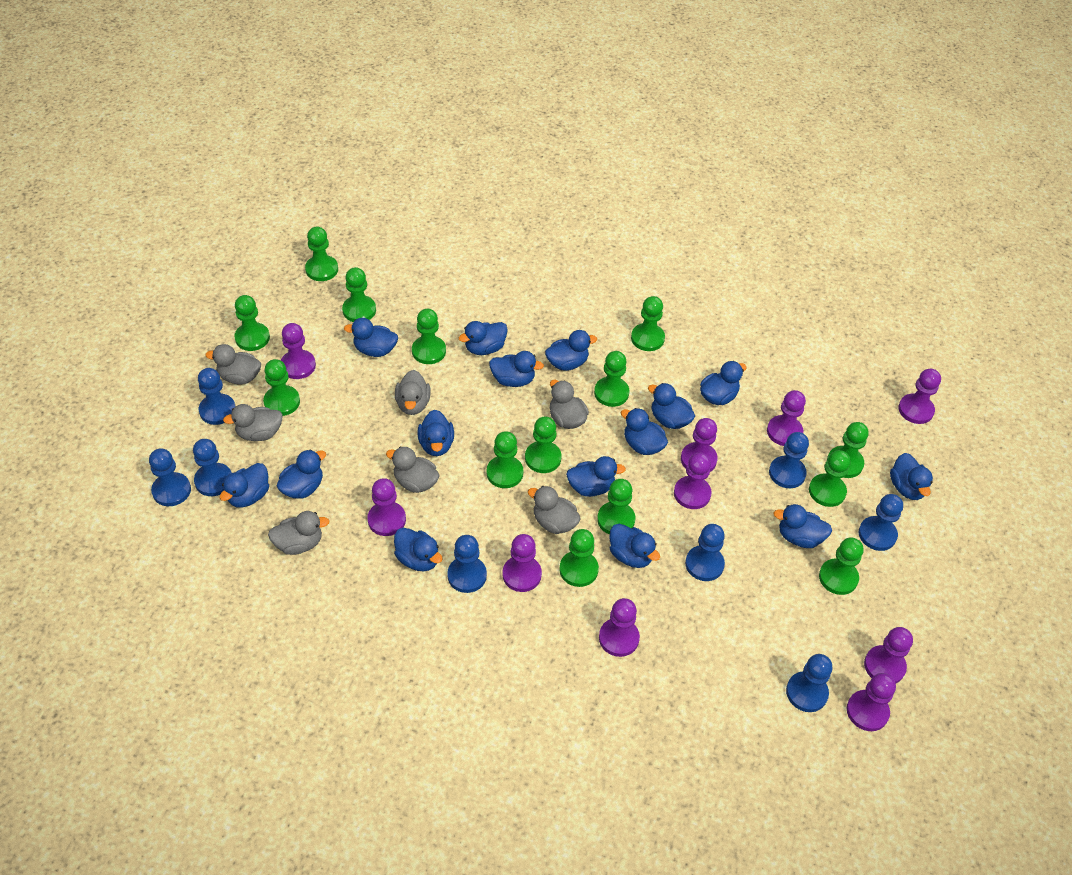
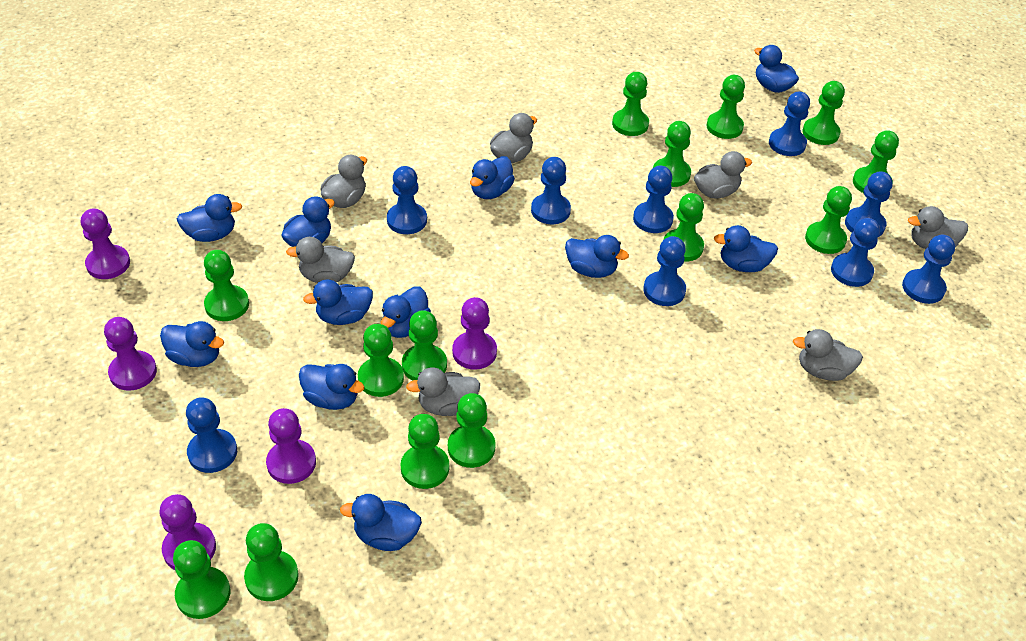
blue duck: 15 -> 11
blue pawn: 8 -> 9
purple pawn: 10 -> 5

